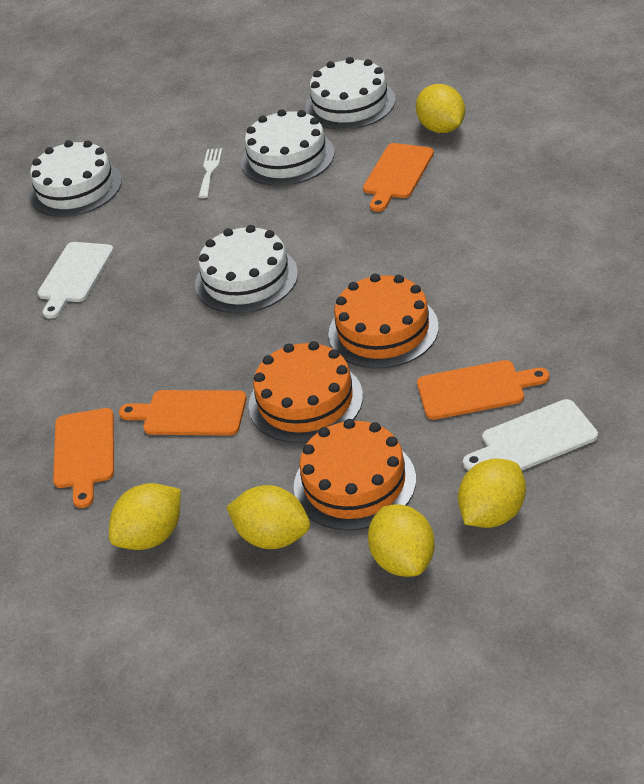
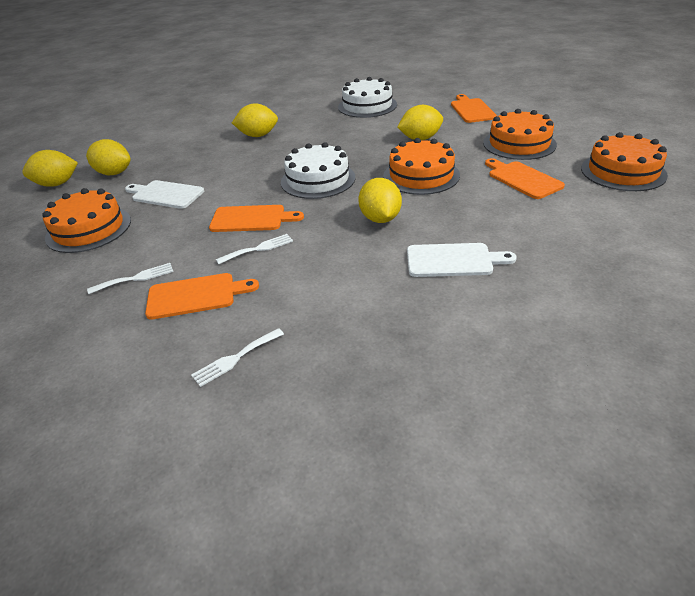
orange cake: 3 -> 4
white cake: 4 -> 2
white fork: 1 -> 3

